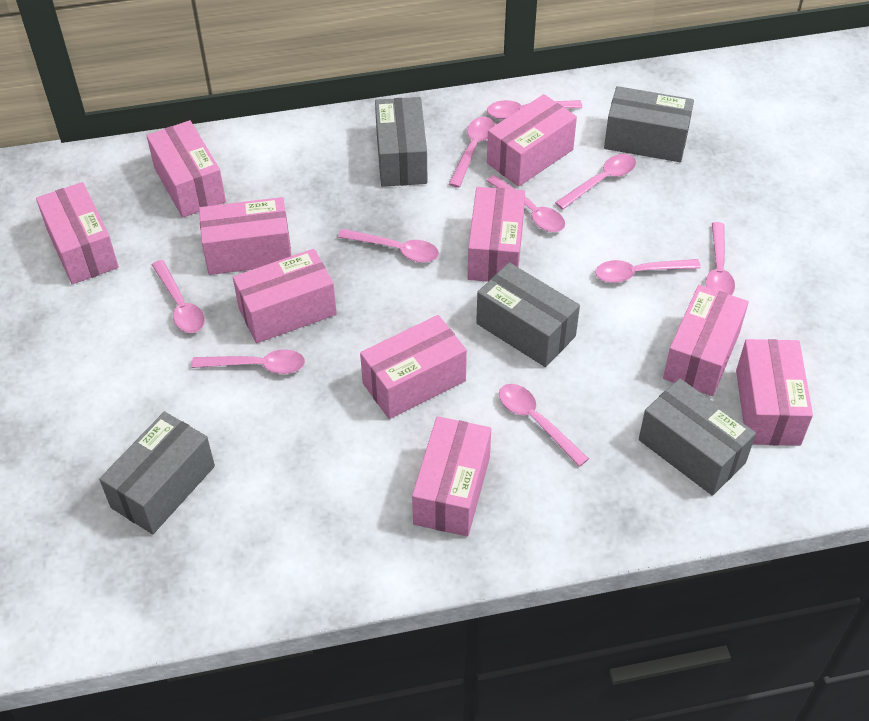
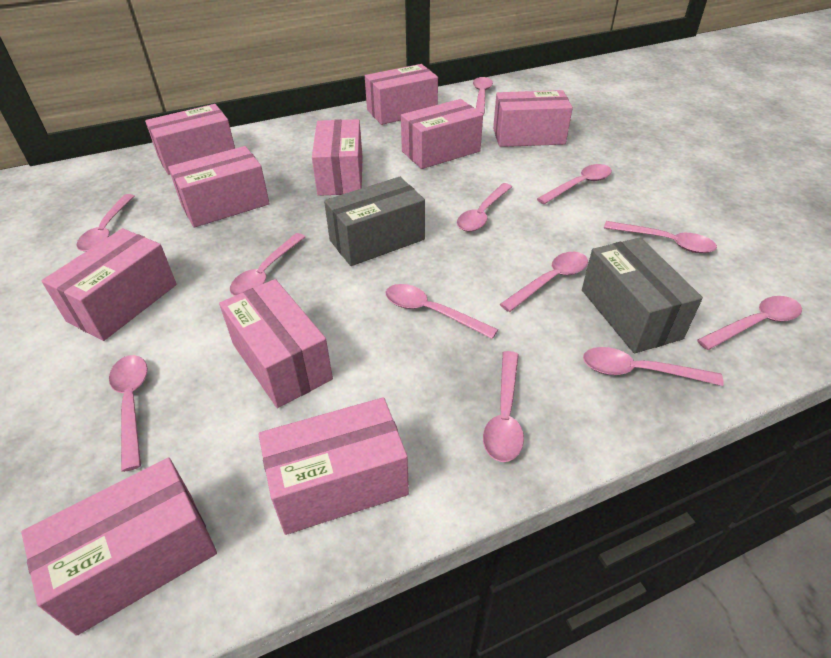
grey box: 5 -> 2
pink spoon: 10 -> 12

